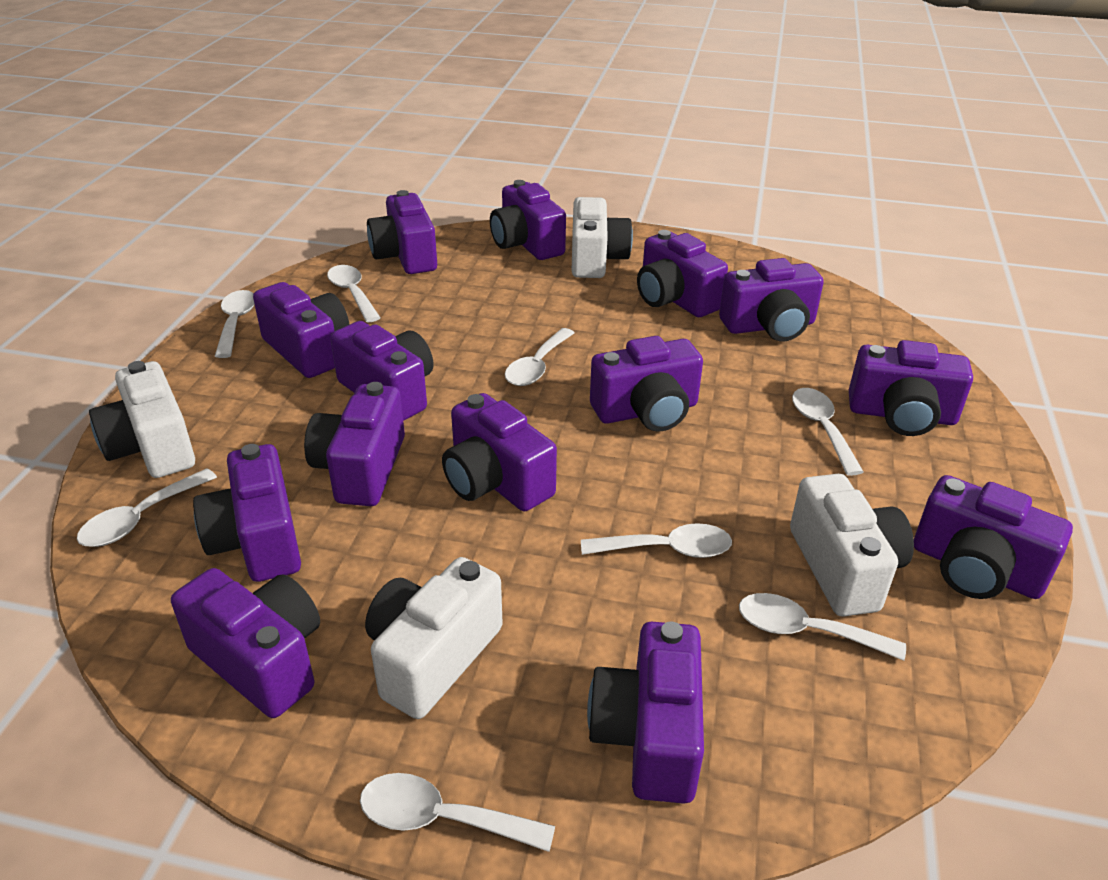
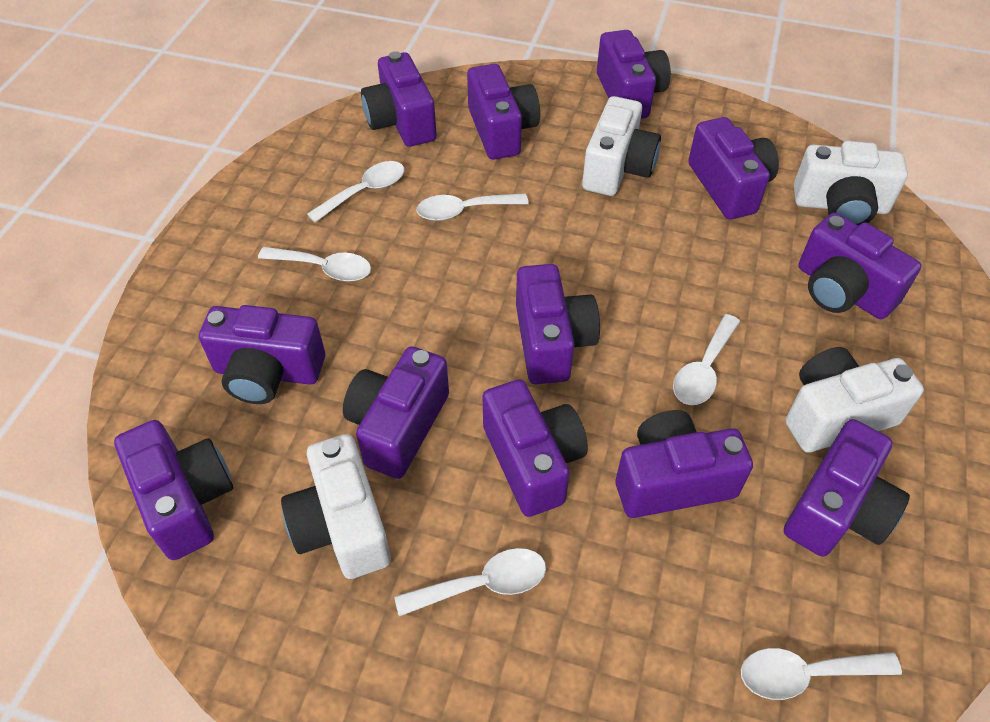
purple camera: 14 -> 12
white spoon: 8 -> 6

